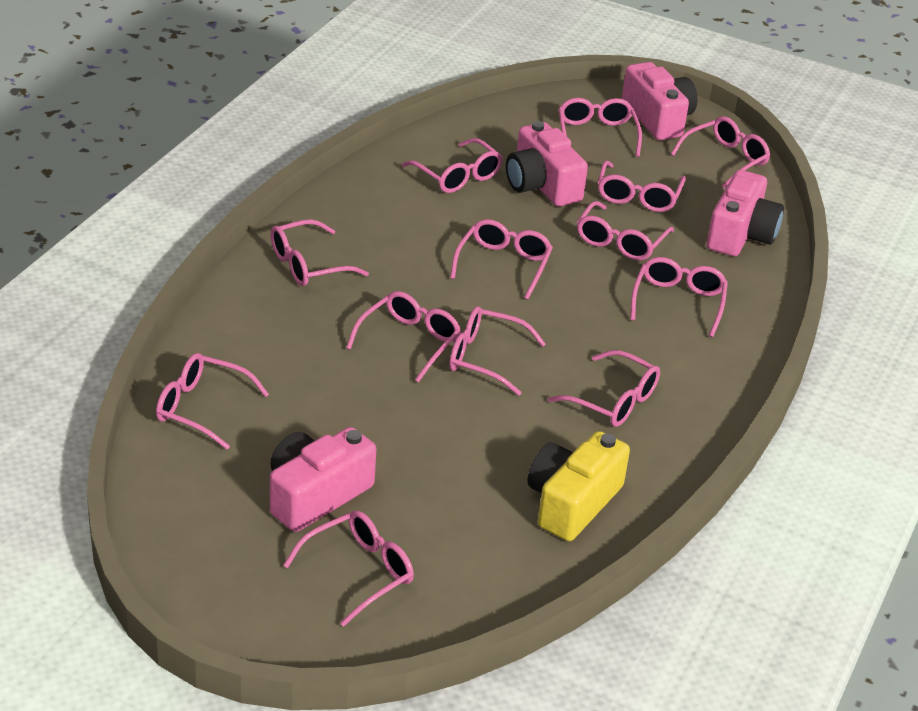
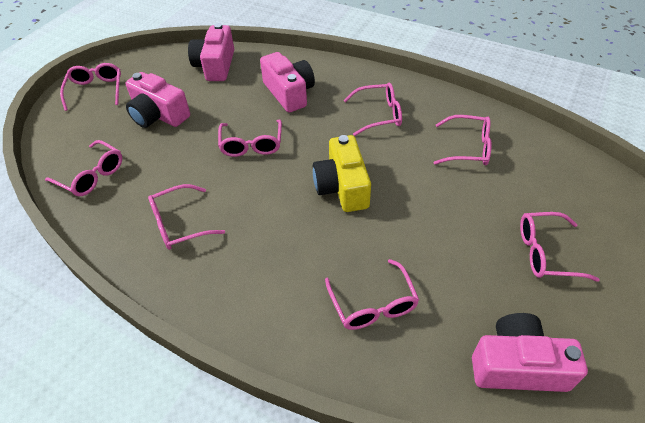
pink glasses: 13 -> 8

